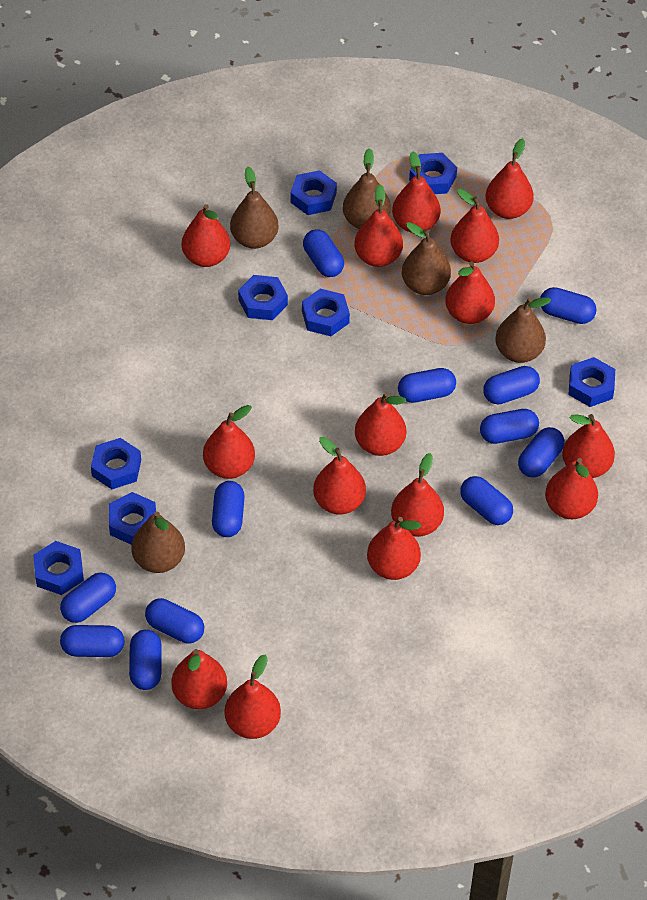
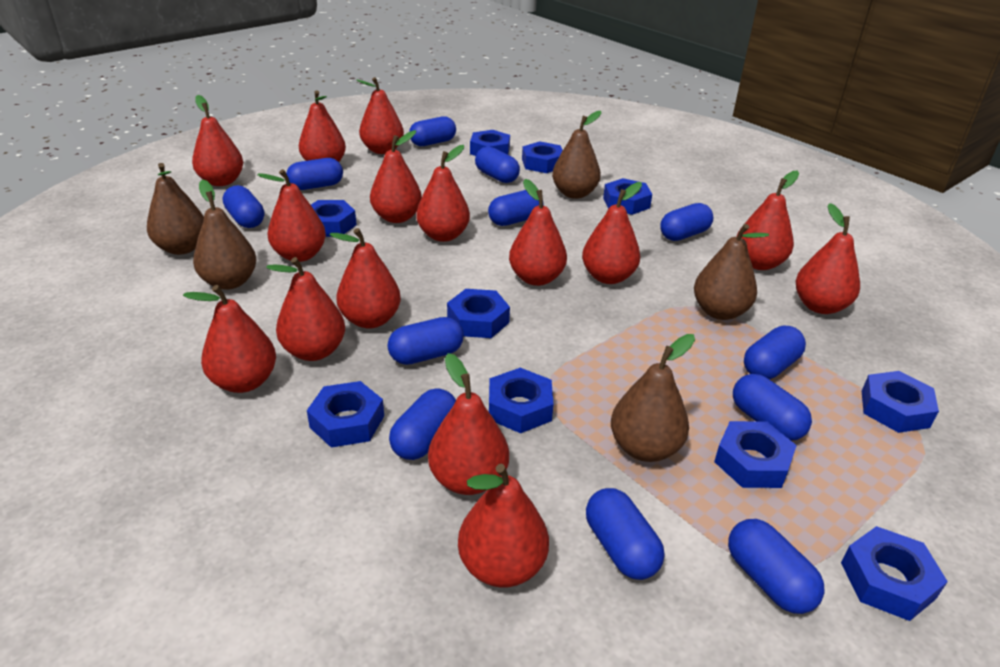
blue nut: 8 -> 10

